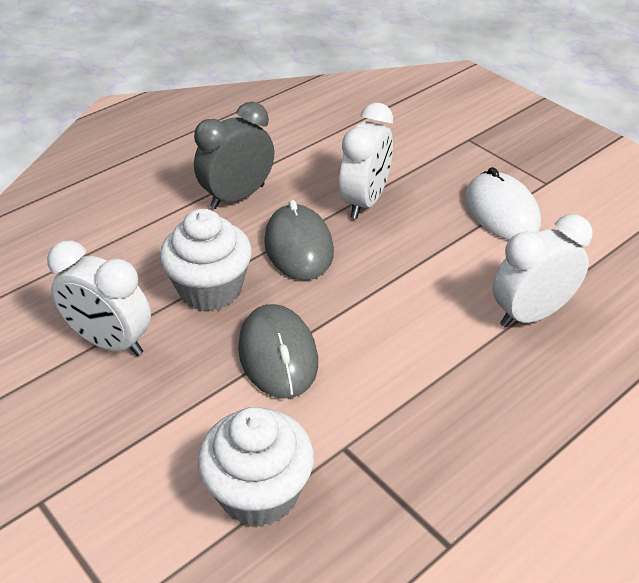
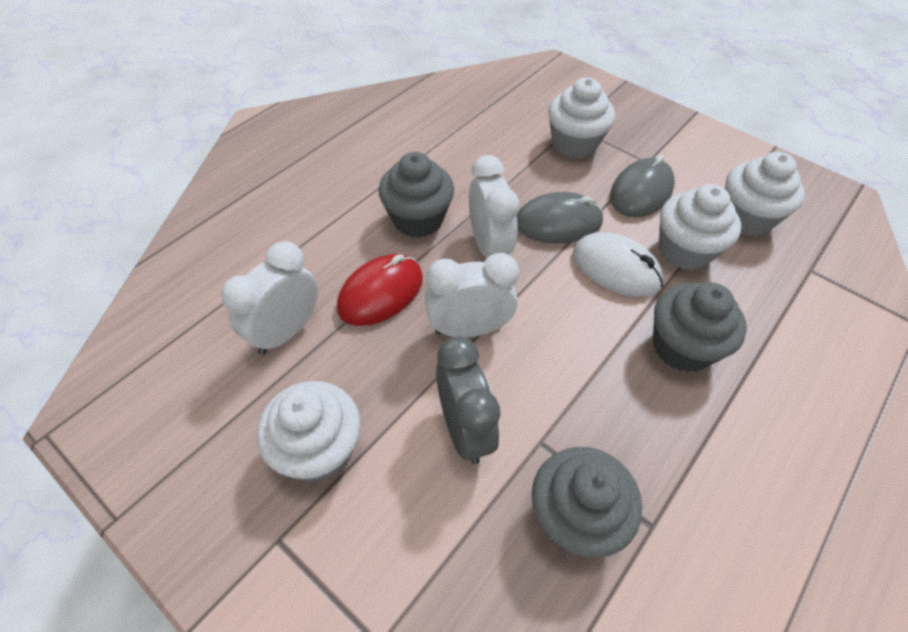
grey cupcake: 0 -> 3
red mouse: 0 -> 1
white cupcake: 2 -> 4

